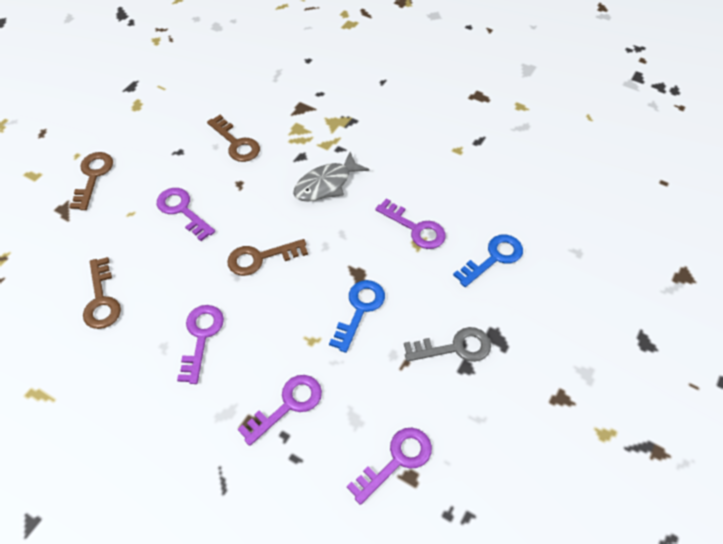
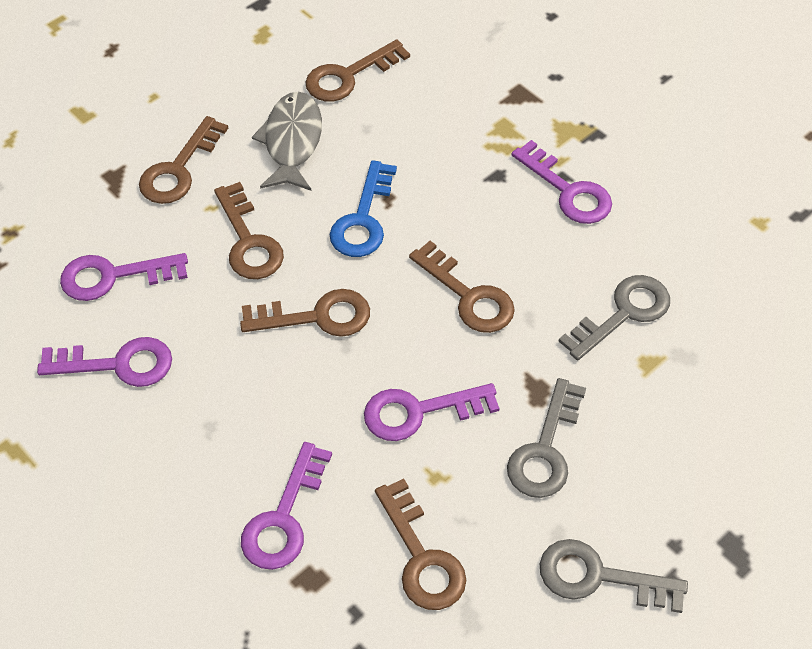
blue key: 2 -> 1
brown key: 4 -> 6
grey key: 1 -> 3

